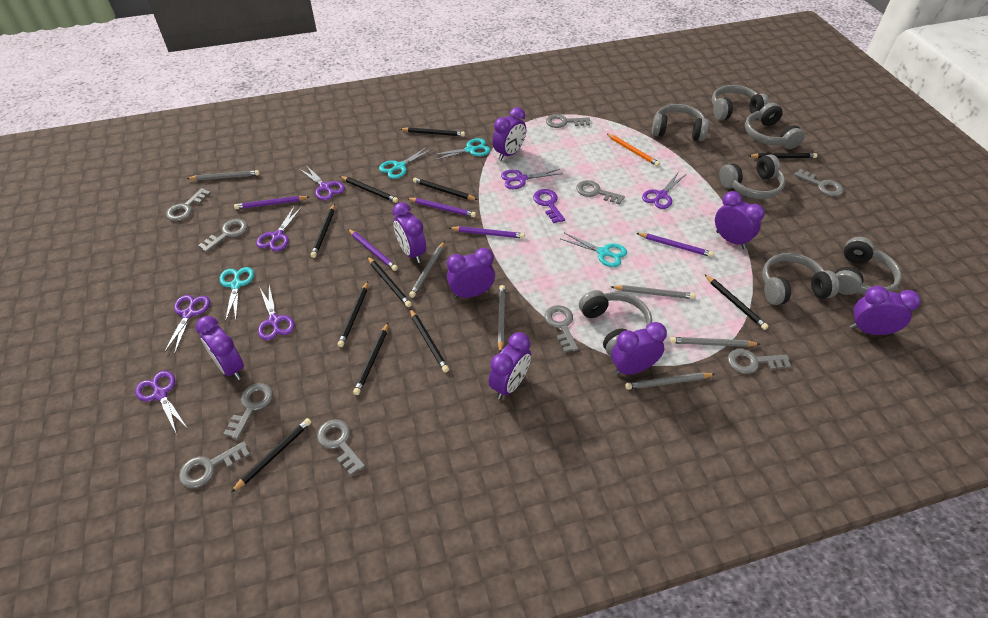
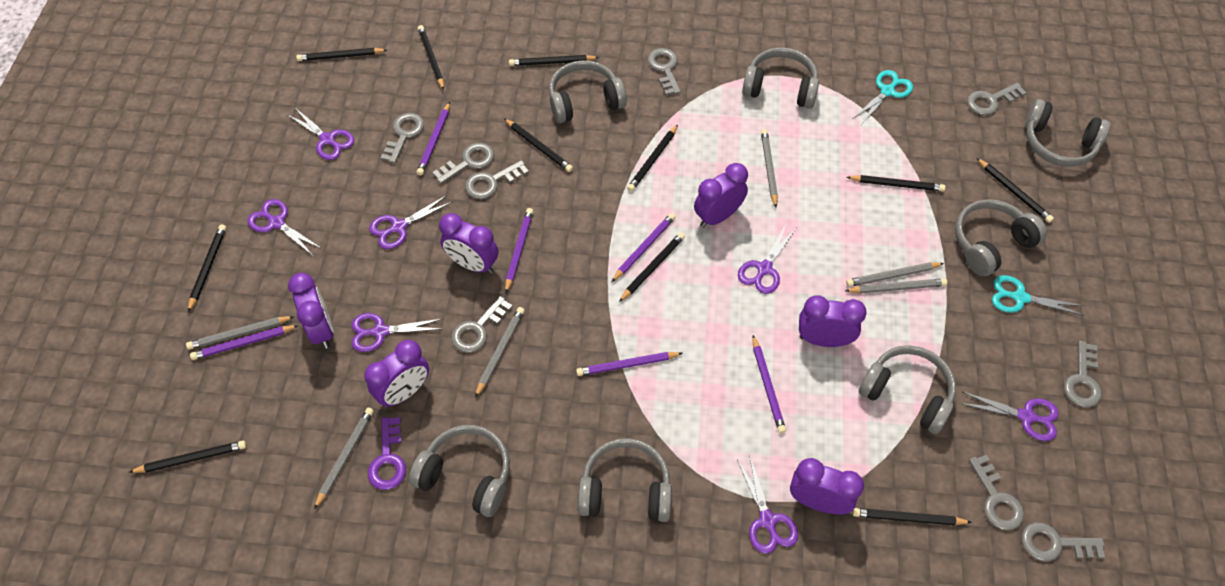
grey key: 10 -> 9
orange pencil: 1 -> 0
purple clock: 8 -> 6
purple pencil: 5 -> 6
turquoise scissors: 4 -> 2

